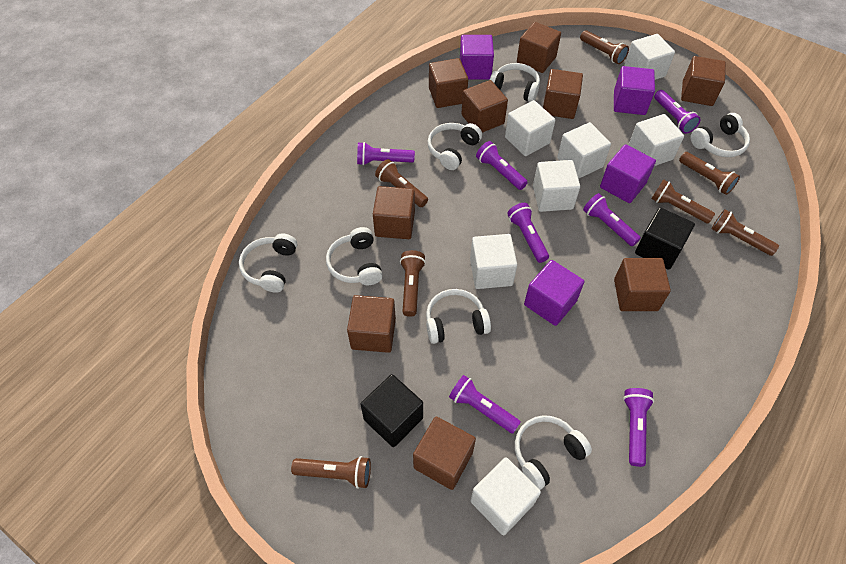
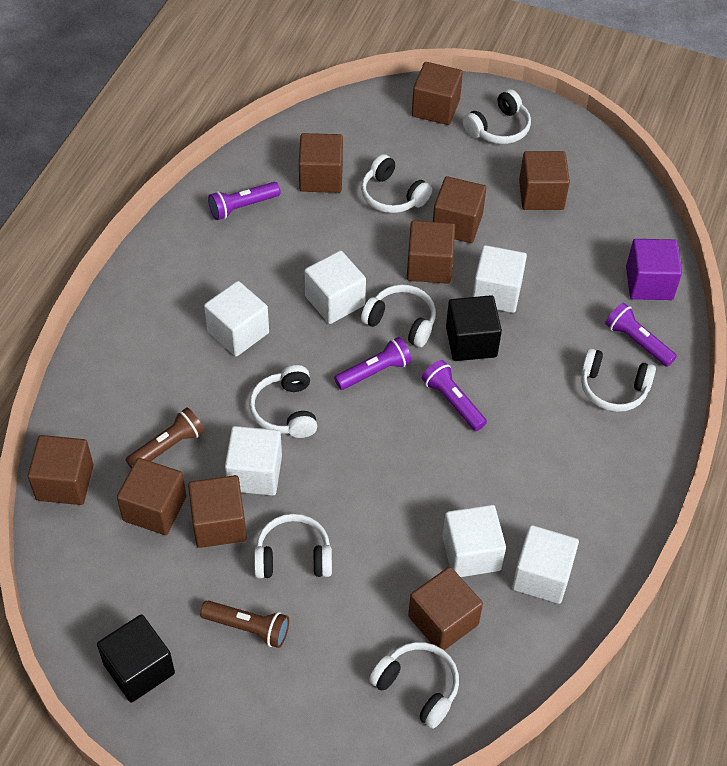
brown flashlight: 7 -> 2
purple cube: 4 -> 1
purple flashlight: 7 -> 4
white cube: 7 -> 6

